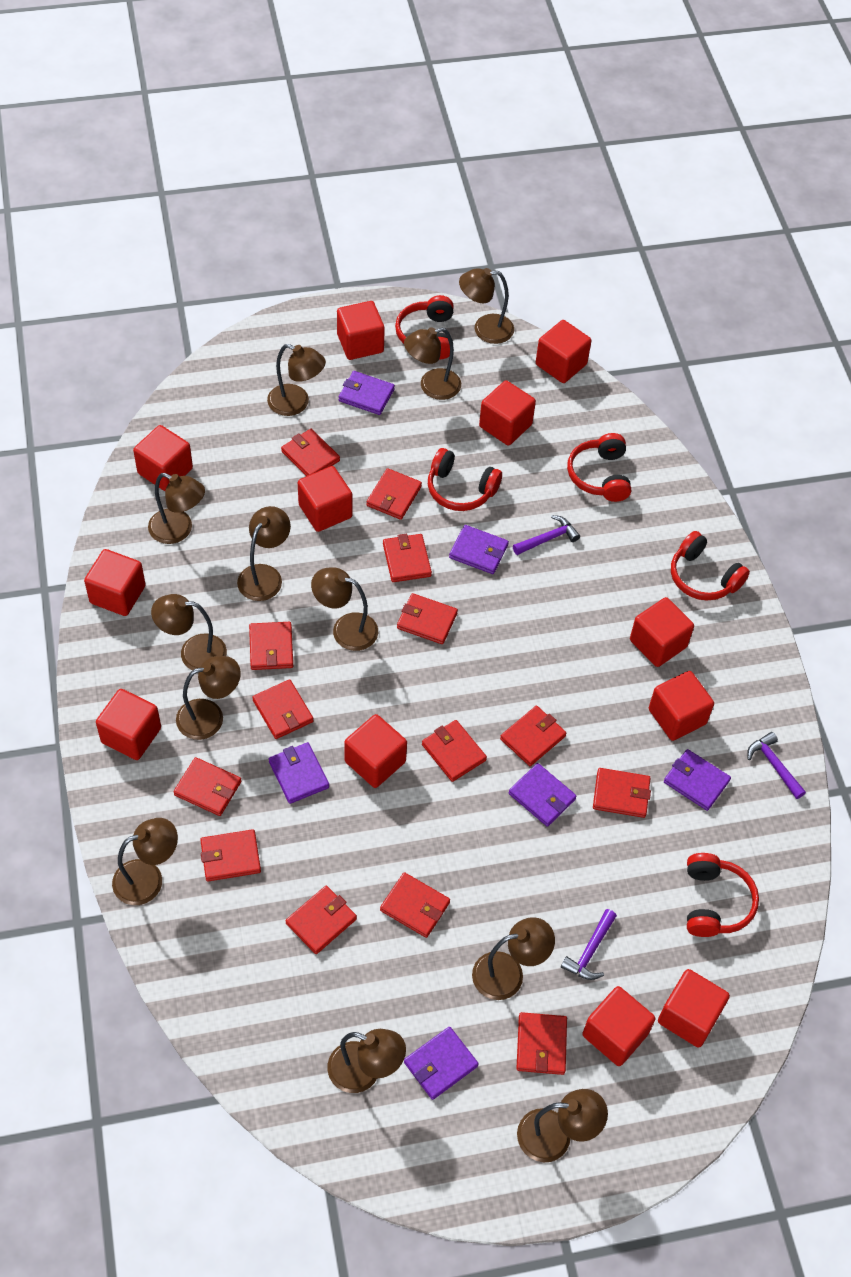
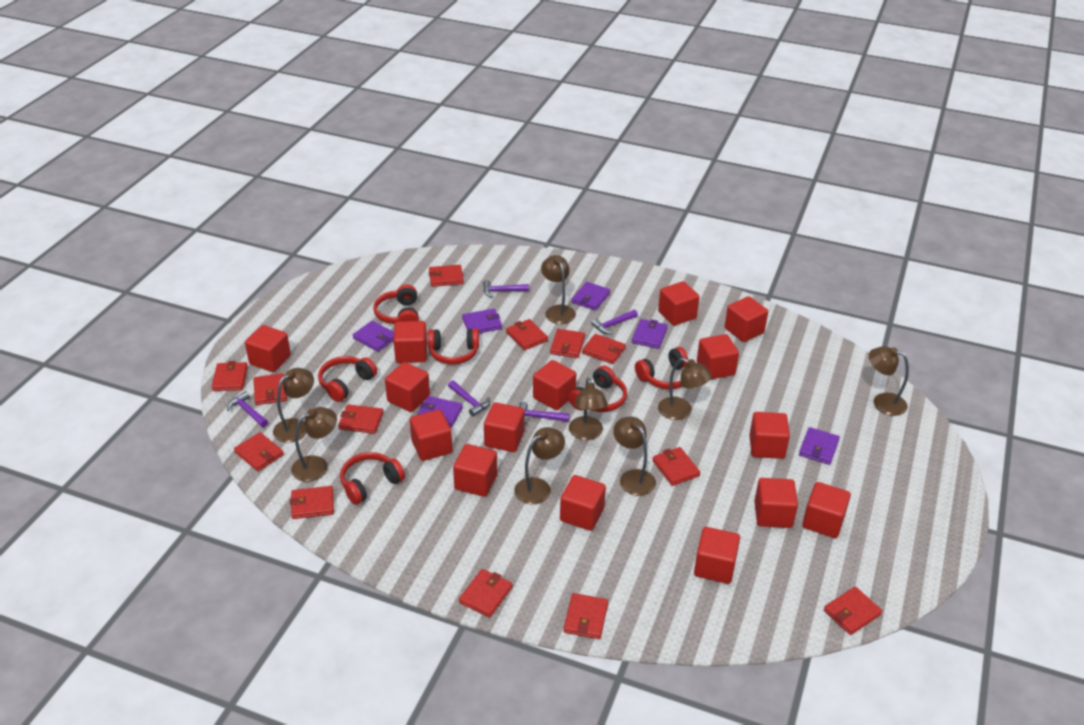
brown lamp: 12 -> 8
purple hammer: 3 -> 5
red cube: 12 -> 15
red headphones: 5 -> 6
red wallet: 14 -> 13

